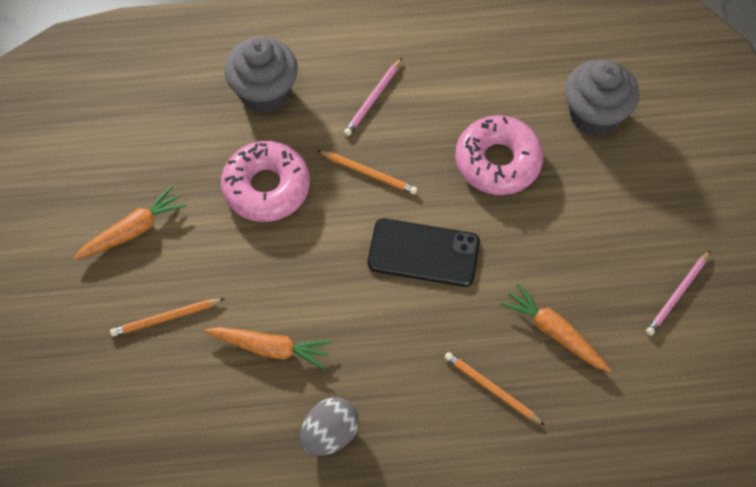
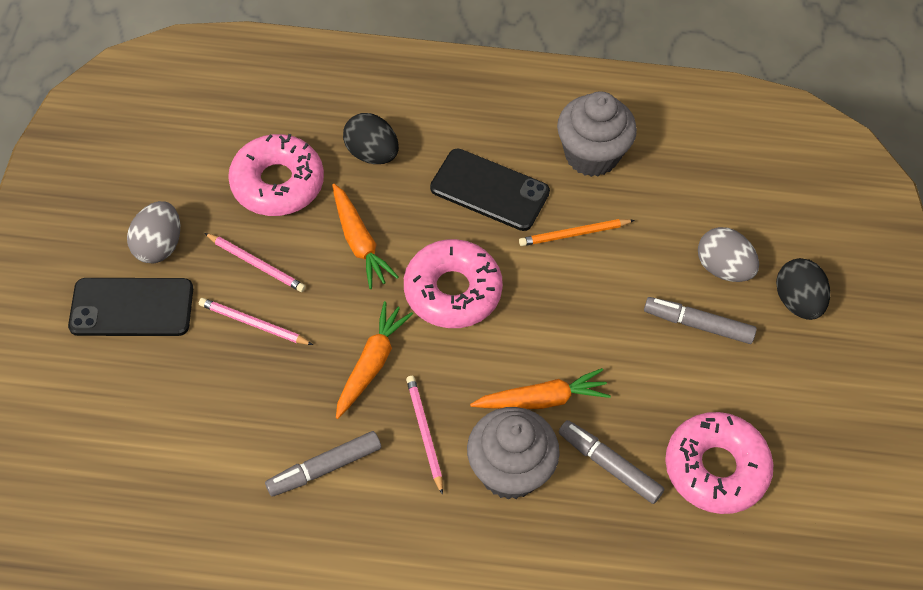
black egg: 0 -> 2
black phone: 1 -> 2
grey egg: 1 -> 2
grey marker: 0 -> 3
orange pencil: 3 -> 1
pink donut: 2 -> 3
pink pencil: 2 -> 3

